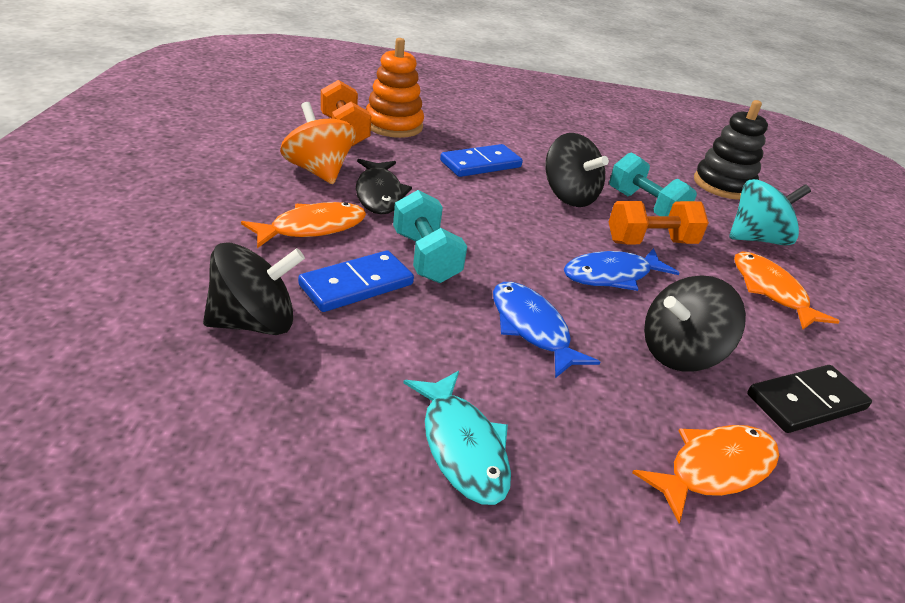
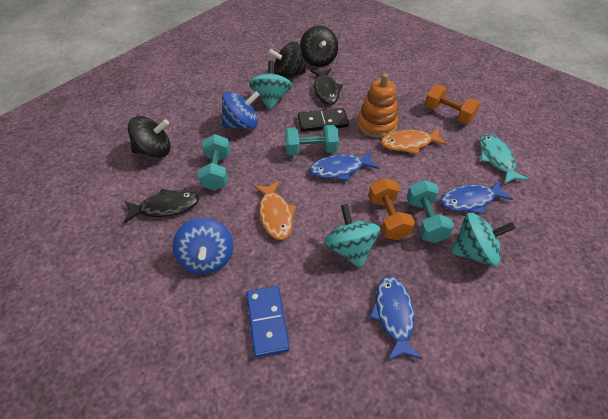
black fish: 1 -> 2
black stacking toy: 1 -> 0
blue domino: 2 -> 1
blue fish: 2 -> 3
blue spinning top: 0 -> 2
orange fish: 3 -> 2
orange spinning top: 1 -> 0
turquoise dumbbell: 2 -> 3
turquoise spinning top: 1 -> 3

